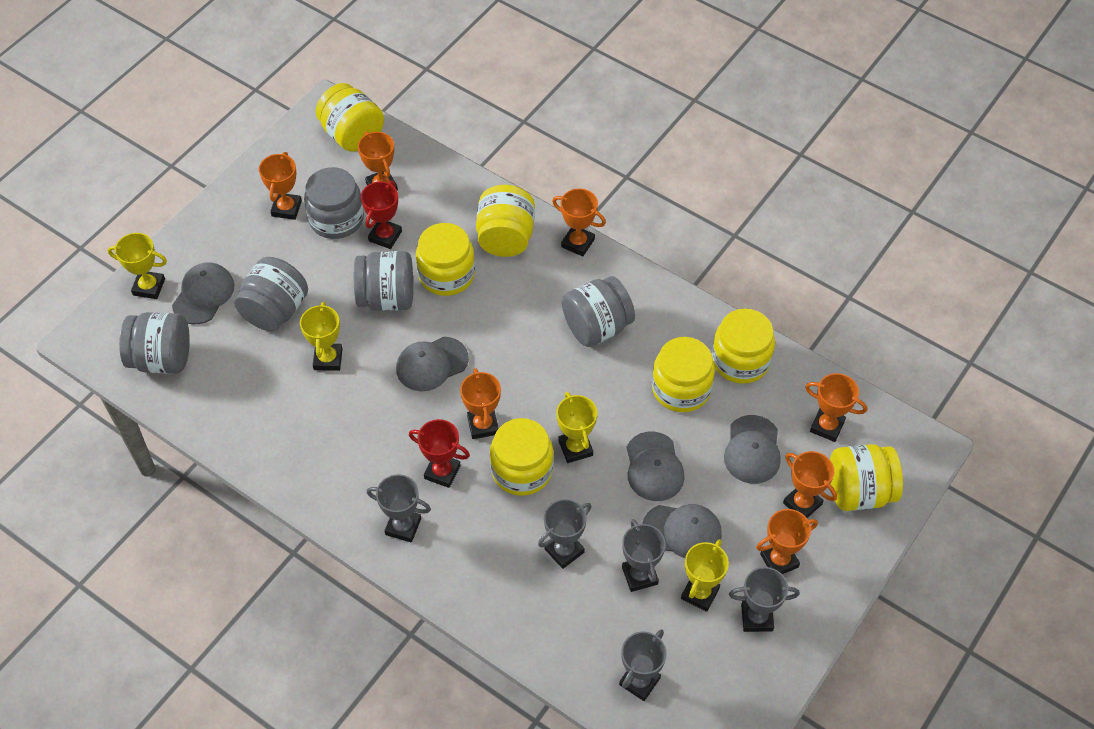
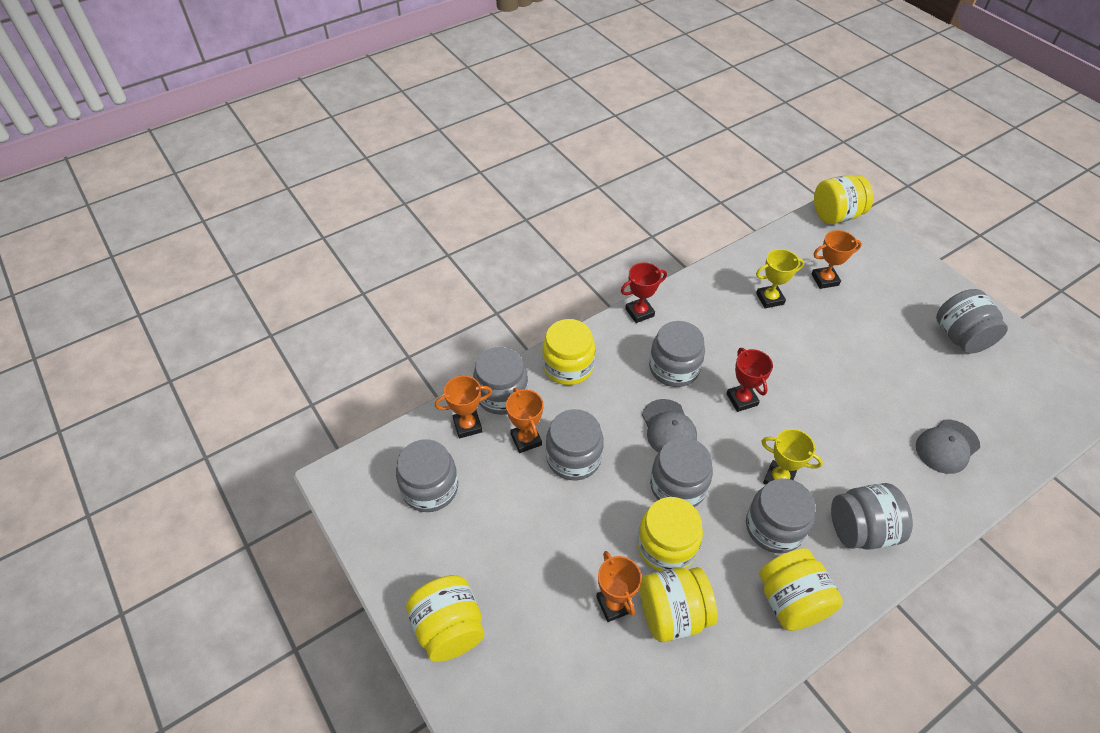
grey cap: 5 -> 2
grey jar: 5 -> 8
grey trophy: 5 -> 0
orange trophy: 7 -> 4
yellow jar: 7 -> 6
yellow trophy: 4 -> 2

